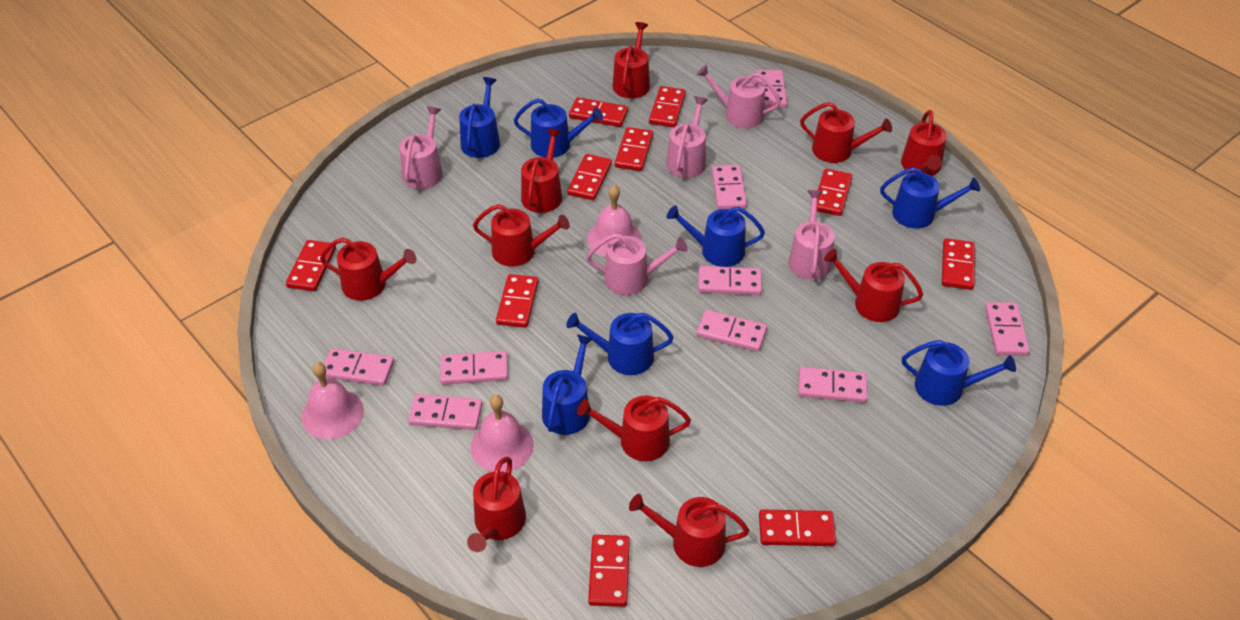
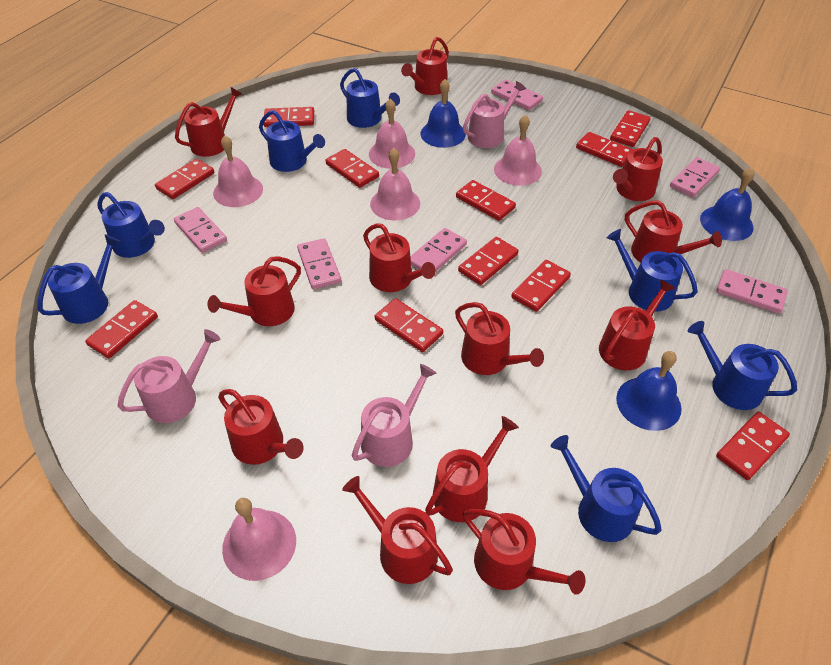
blue bell: 0 -> 3
pink bell: 3 -> 5
pink domino: 9 -> 6
pink watering can: 5 -> 3
red domino: 10 -> 11
red watering can: 10 -> 12

